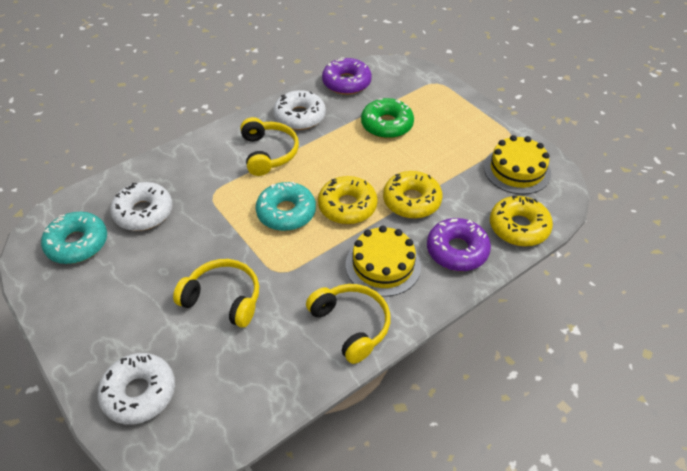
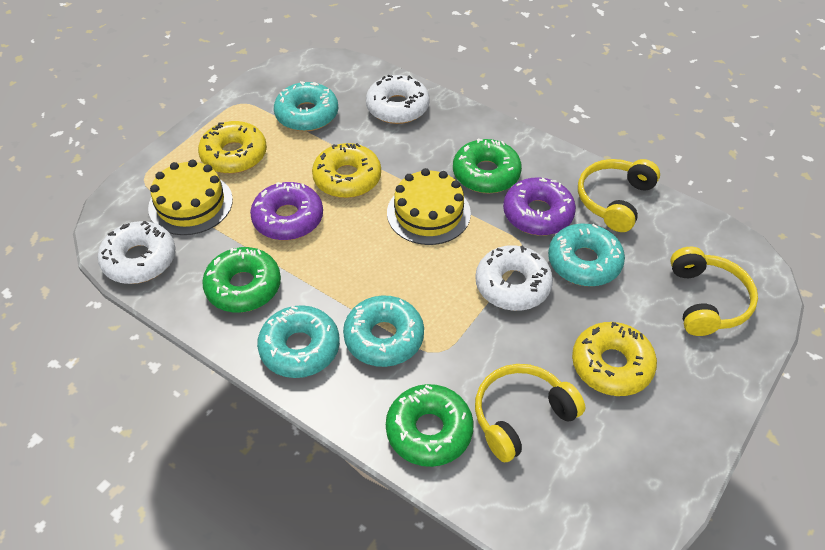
green donut: 1 -> 3
turquoise donut: 2 -> 4

